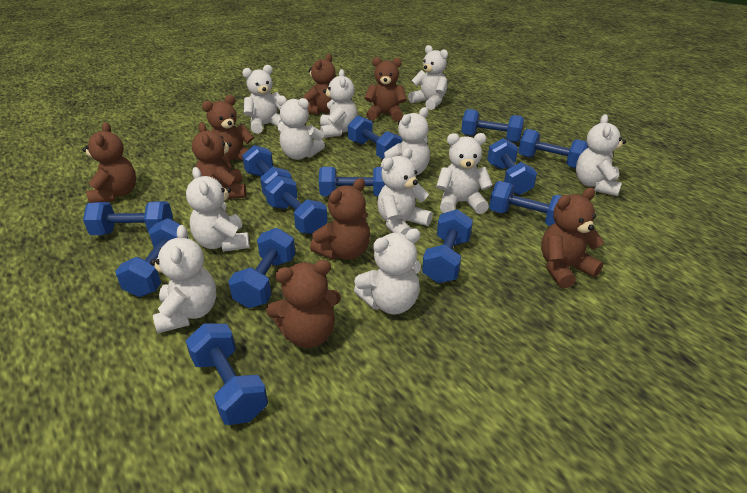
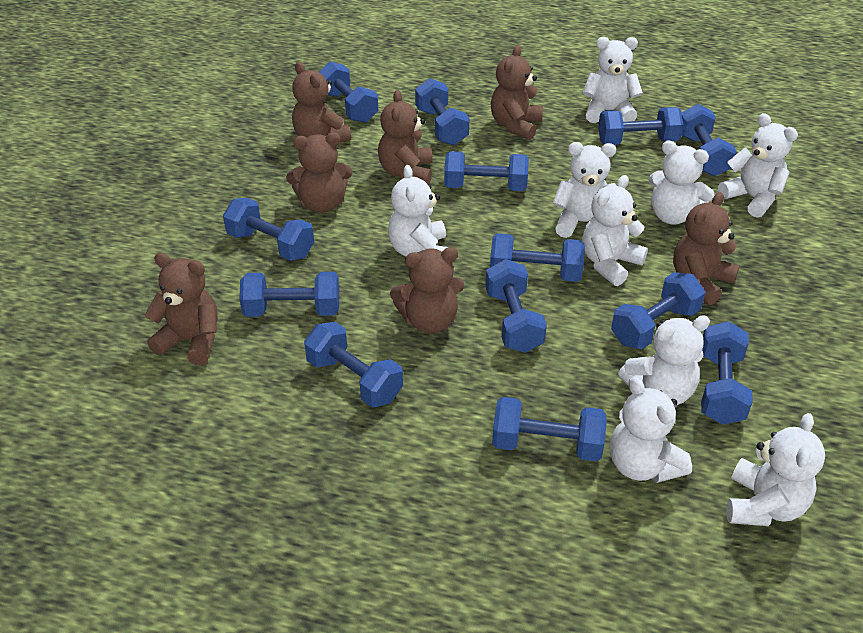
brown teddy bear: 8 -> 7
white teddy bear: 11 -> 9

